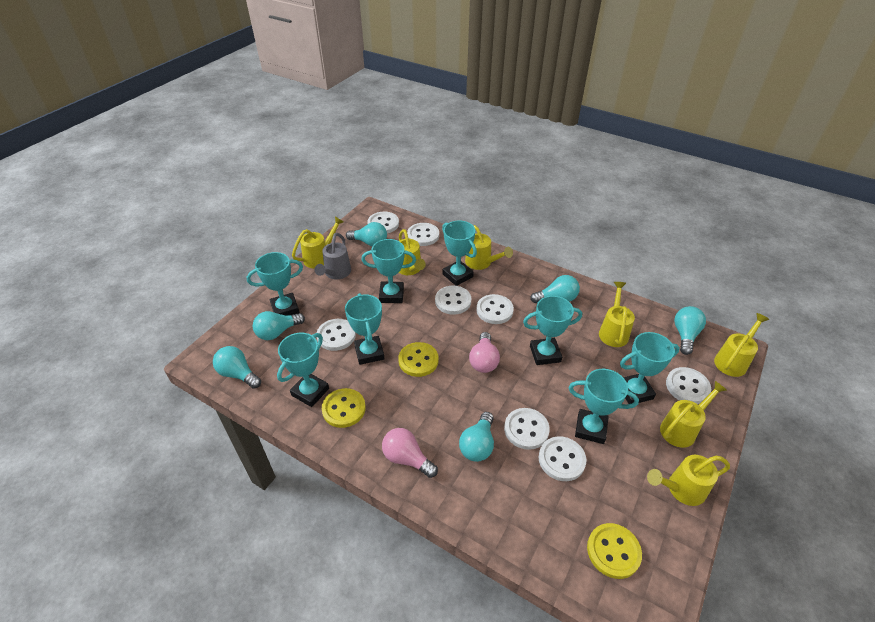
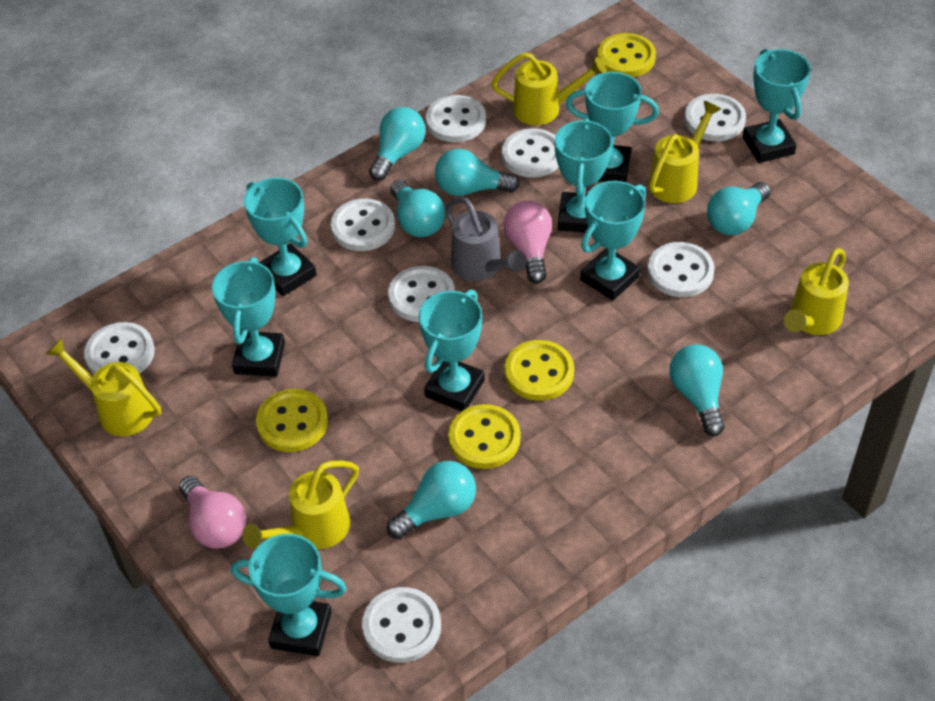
yellow button: 3 -> 4
yellow watering can: 7 -> 5

